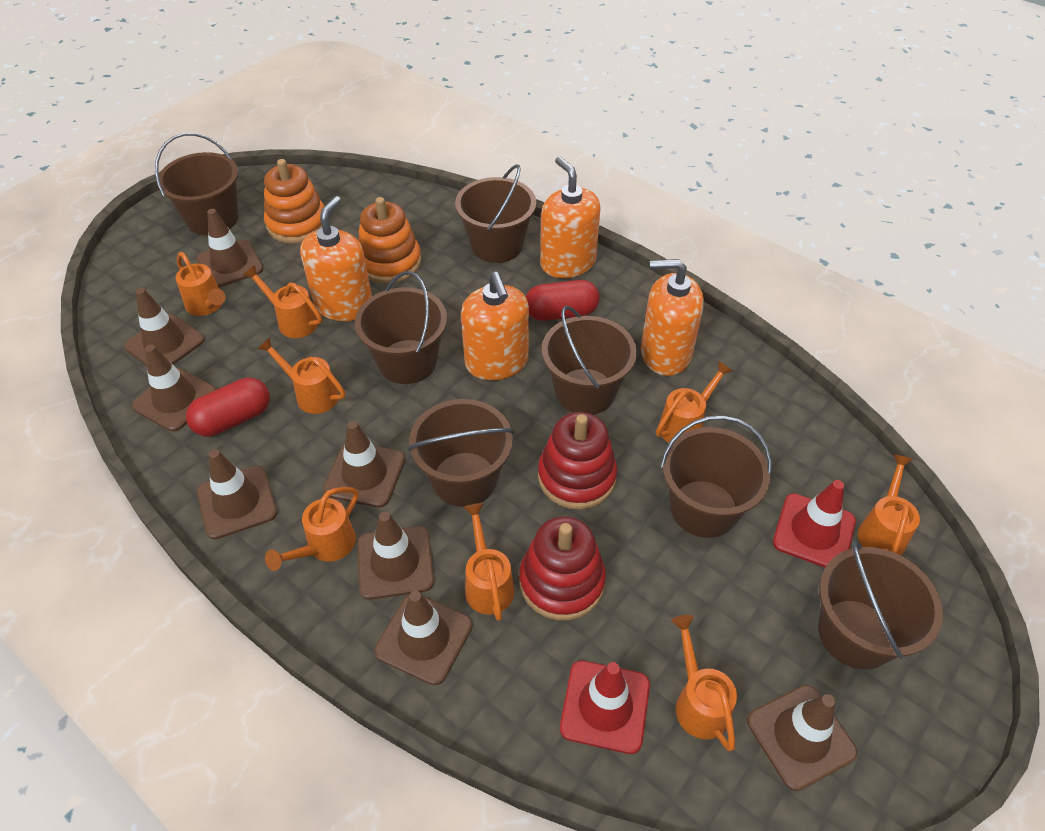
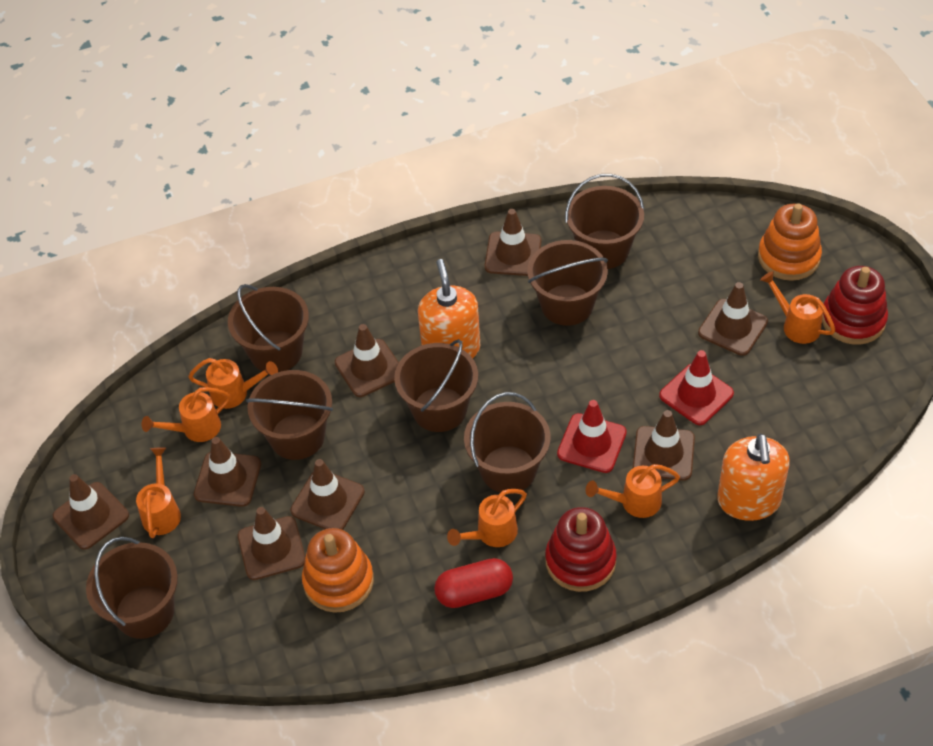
orange soap dispenser: 4 -> 2
orange watering can: 8 -> 6
red capsule: 2 -> 1

